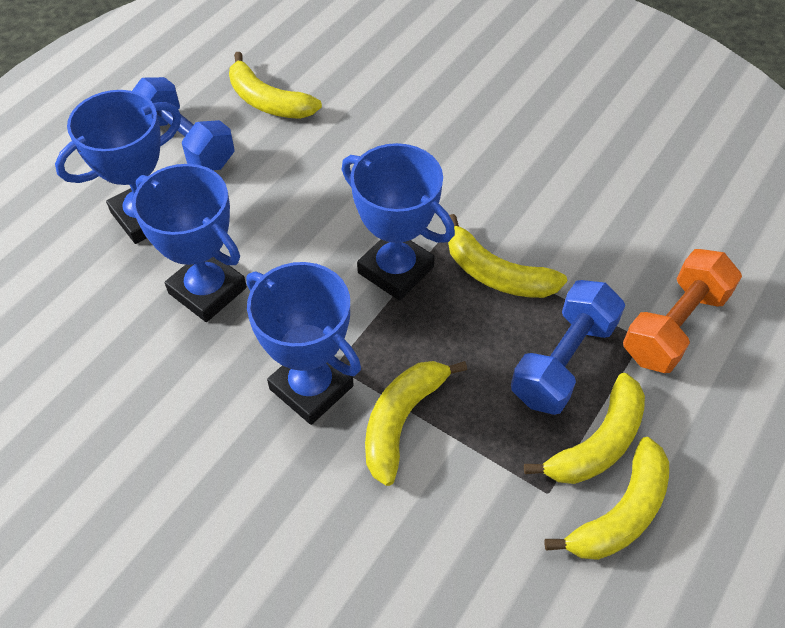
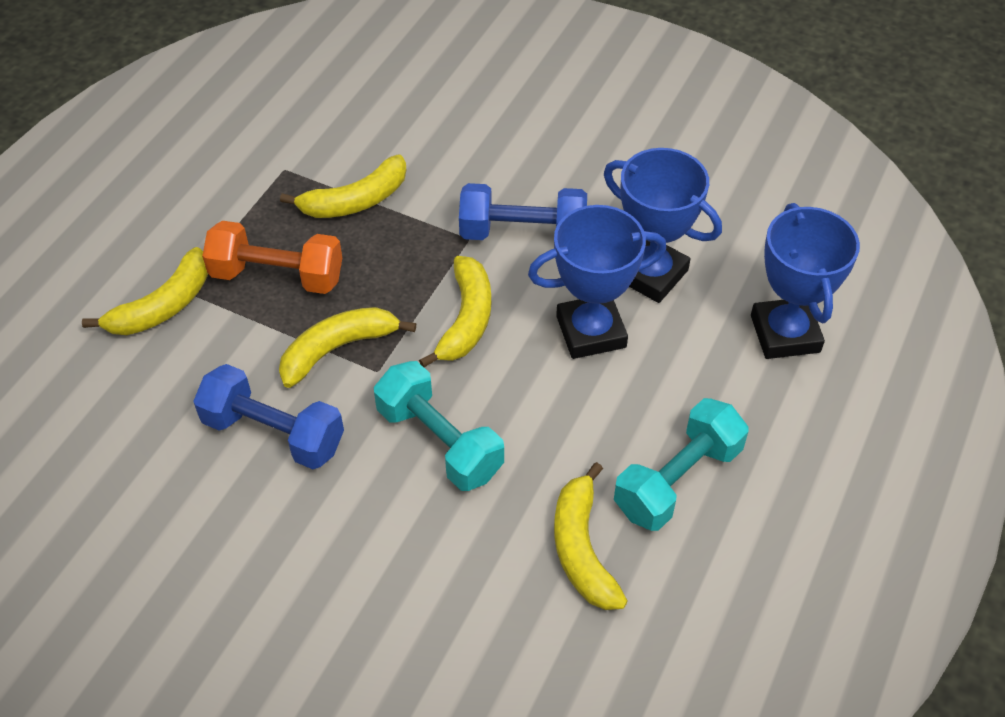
blue trophy: 4 -> 3
turquoise dumbbell: 0 -> 2

